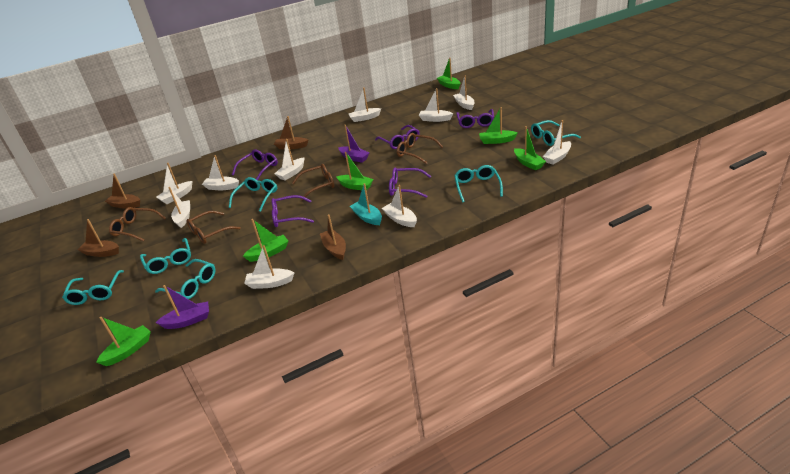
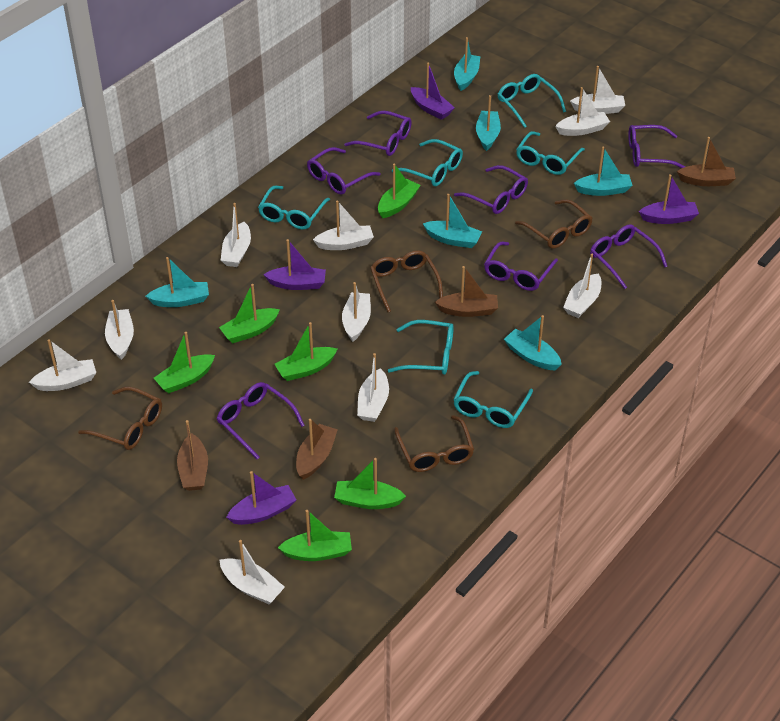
purple boat: 2 -> 4
purple glasses: 5 -> 7
turquoise boat: 1 -> 6

